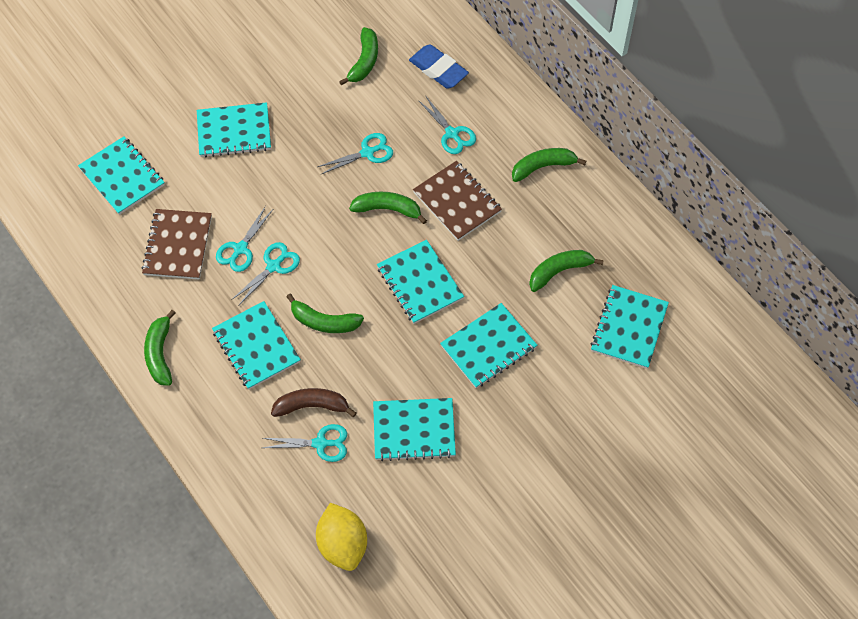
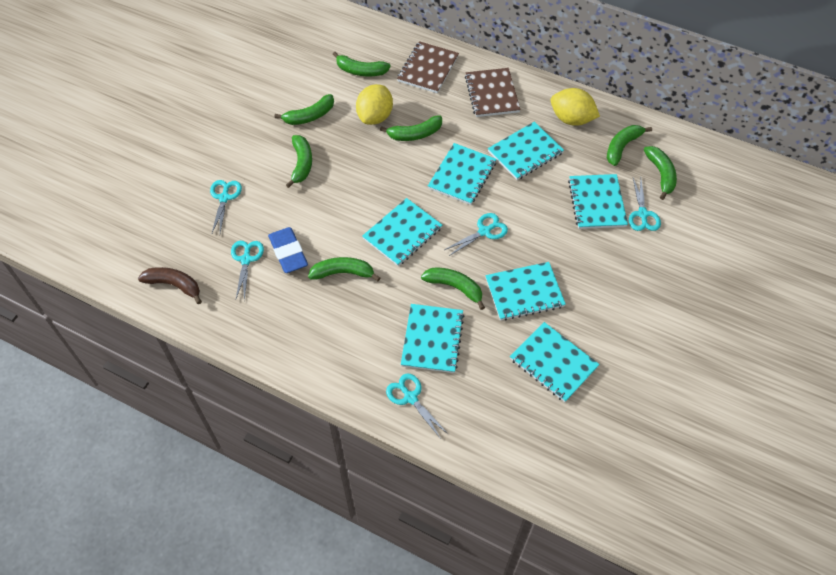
green banana: 6 -> 8
yellow lemon: 1 -> 2

